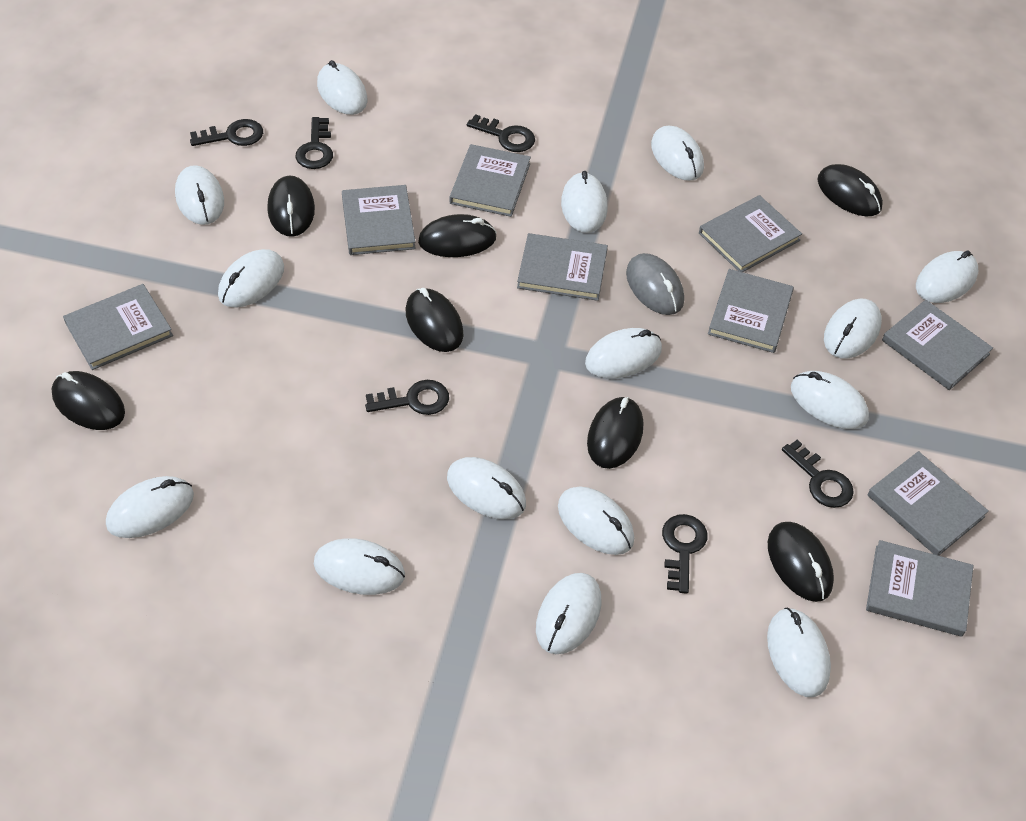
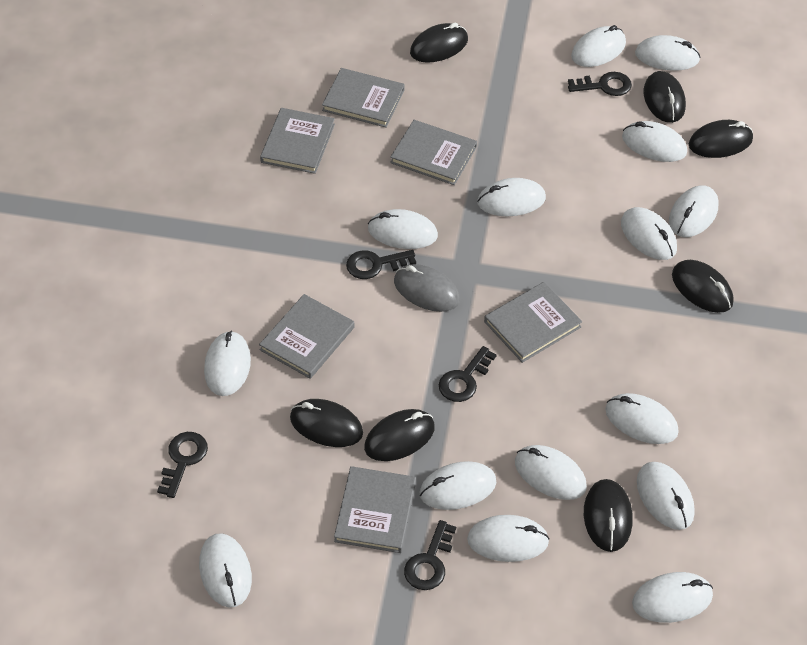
black key: 6 -> 5
grey book: 9 -> 6

